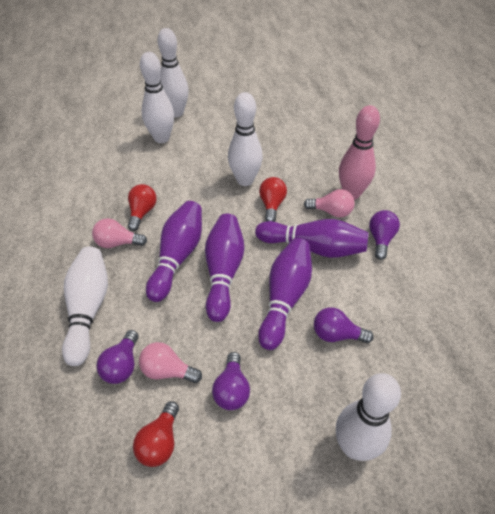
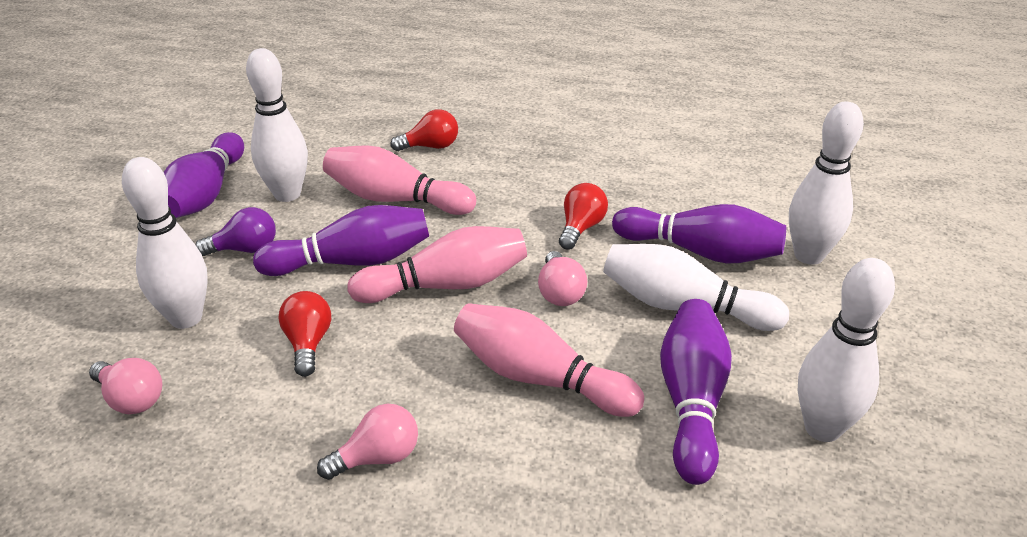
pink bowling pin: 1 -> 3
purple light bulb: 4 -> 1

